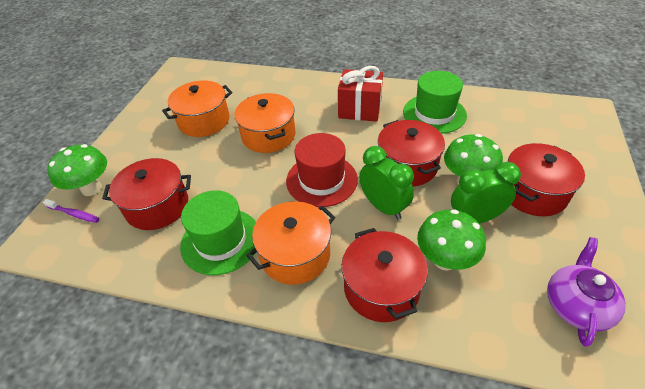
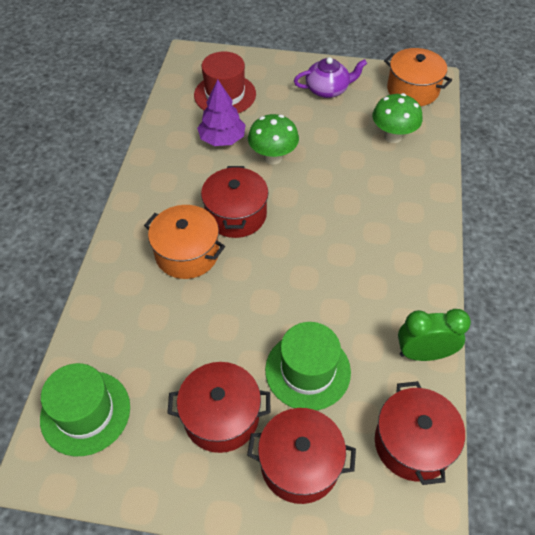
green clock: 2 -> 1
green mushroom: 3 -> 2
orange pot: 3 -> 2
purple toothbrush: 1 -> 0
purple tree: 0 -> 1
red gift: 1 -> 0

